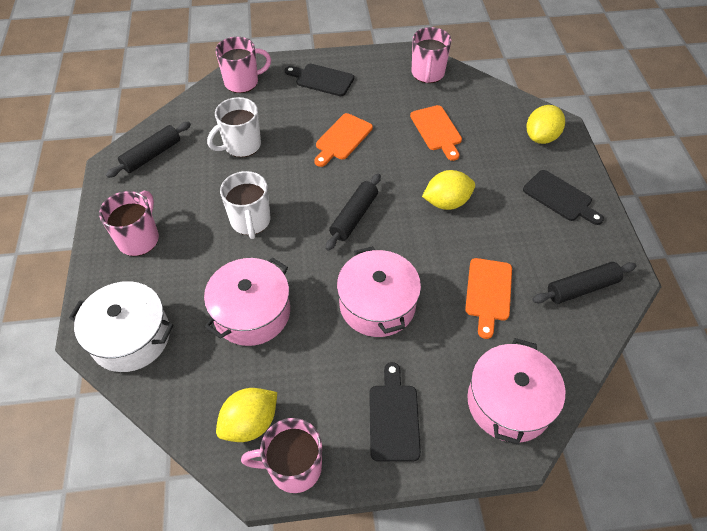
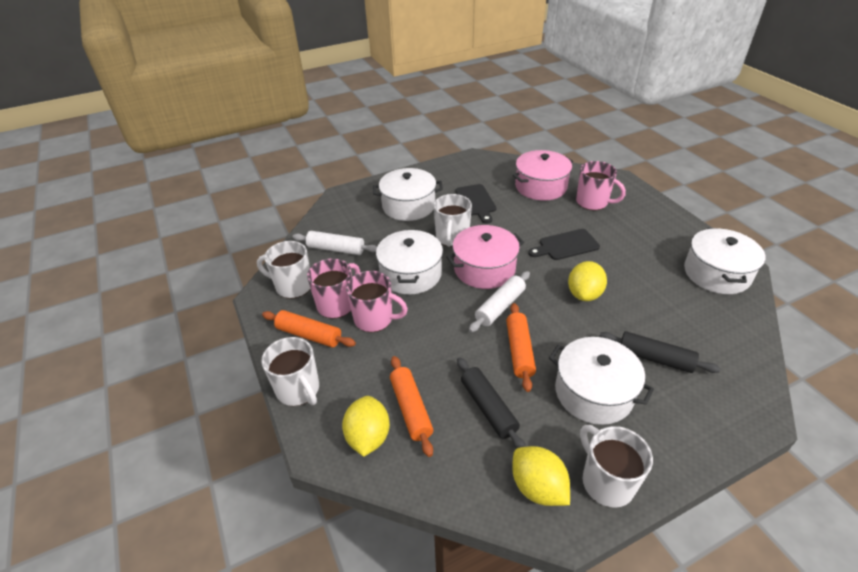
black cutting board: 3 -> 2
black rolling pin: 3 -> 2
orange cutting board: 3 -> 0
orange rolling pin: 0 -> 3
pink mug: 4 -> 3
pink pot: 3 -> 2
white mug: 2 -> 4
white pot: 1 -> 4
white rolling pin: 0 -> 2

